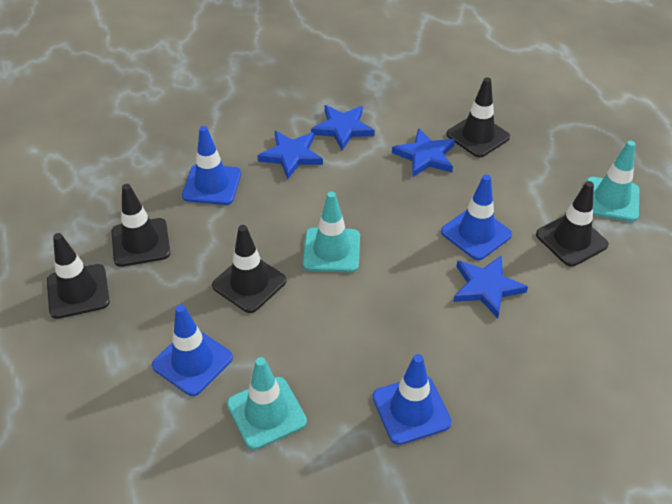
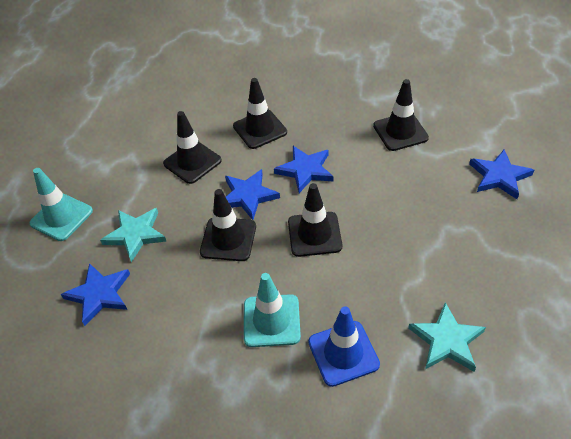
blue traffic cone: 4 -> 1
turquoise star: 0 -> 2
turquoise traffic cone: 3 -> 2

